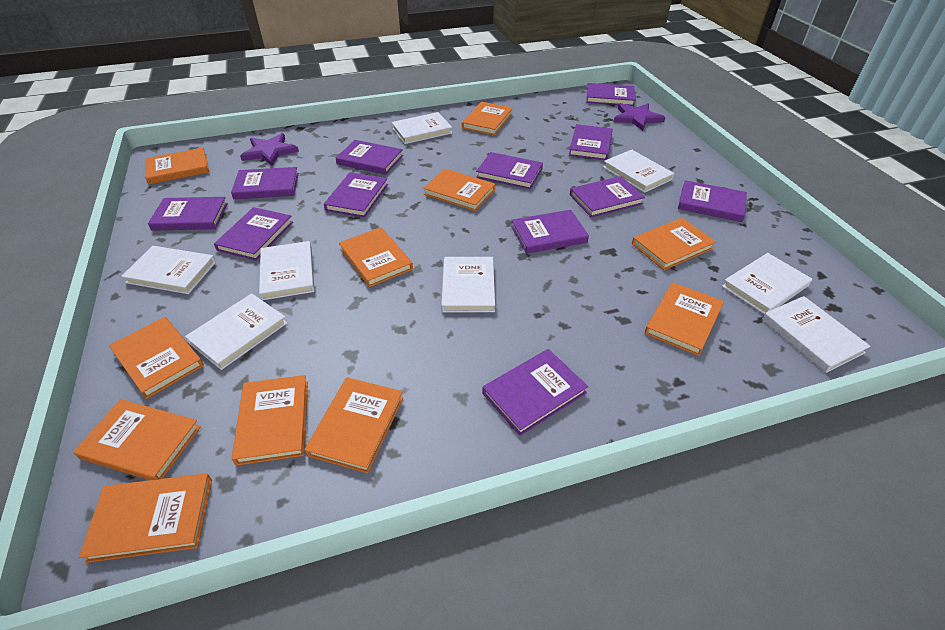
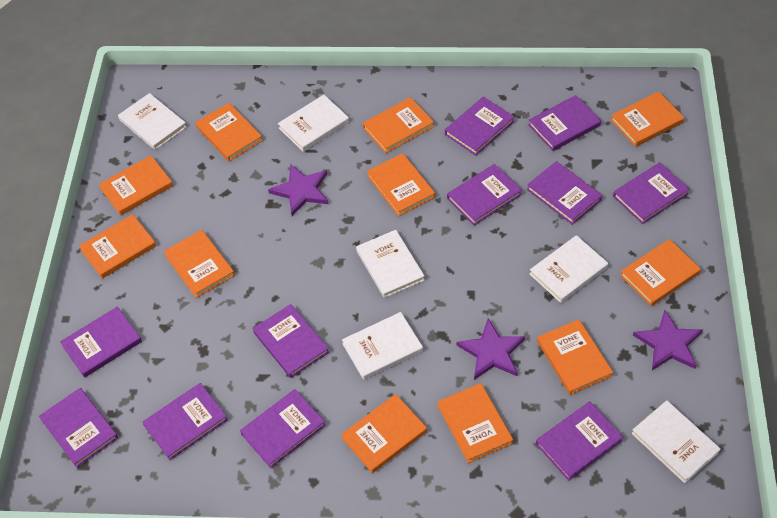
purple book: 12 -> 11
purple star: 2 -> 3
white book: 8 -> 6

